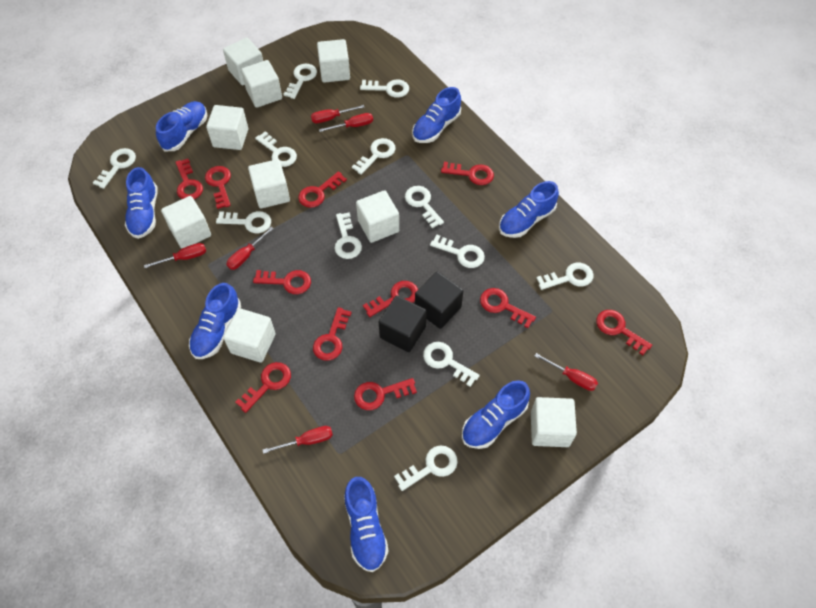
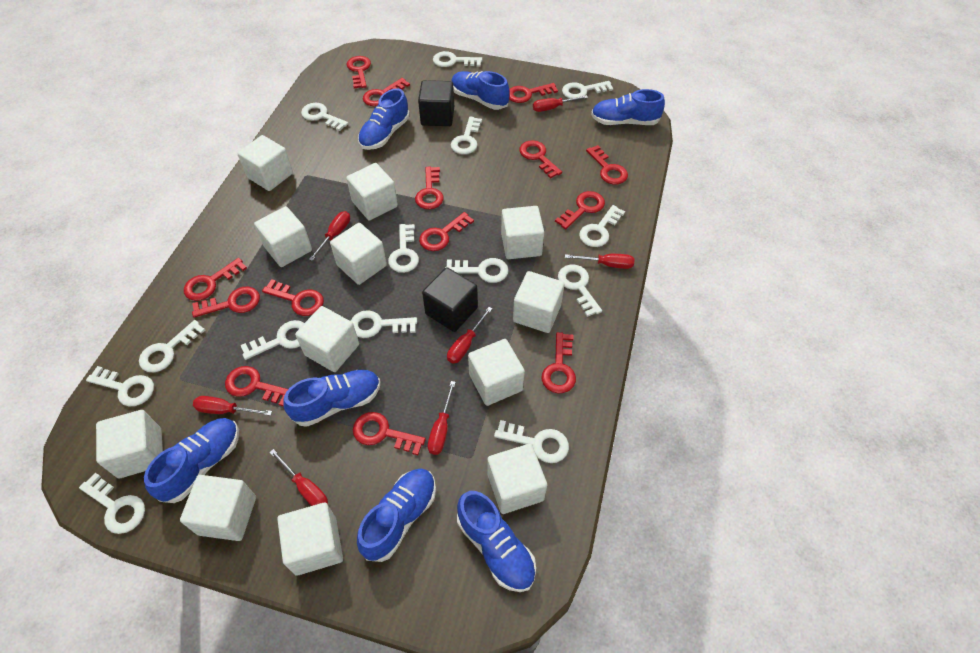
red key: 11 -> 14
red screwdriver: 6 -> 7
white cube: 9 -> 12
white key: 12 -> 14

